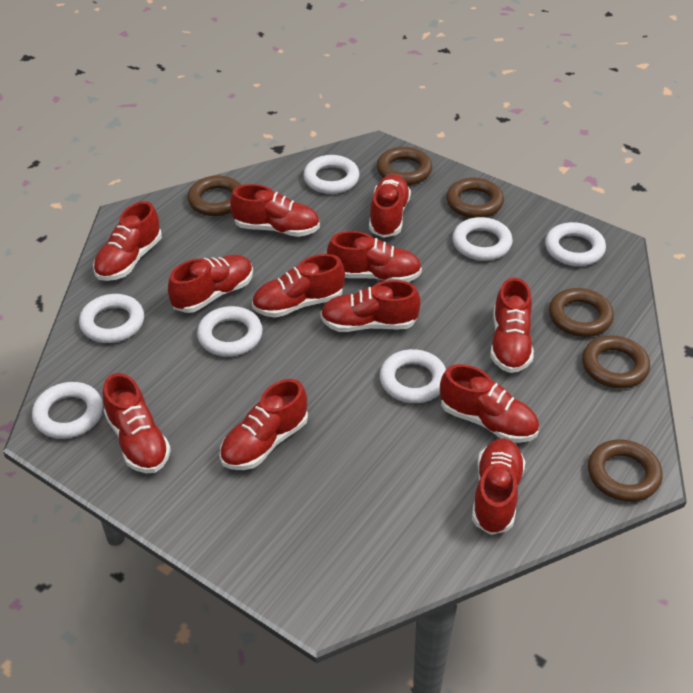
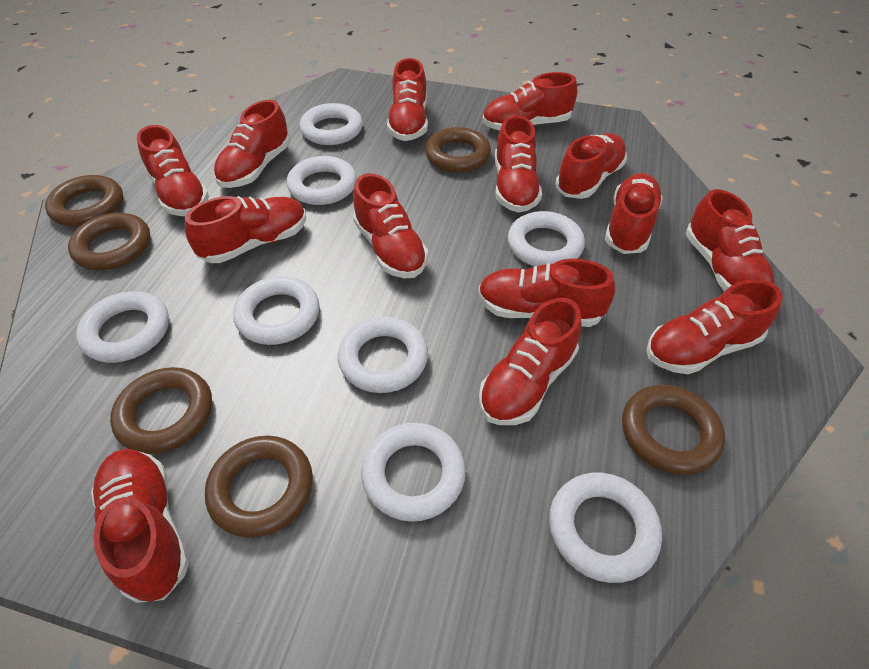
red shoe: 12 -> 14
white ring: 7 -> 8

